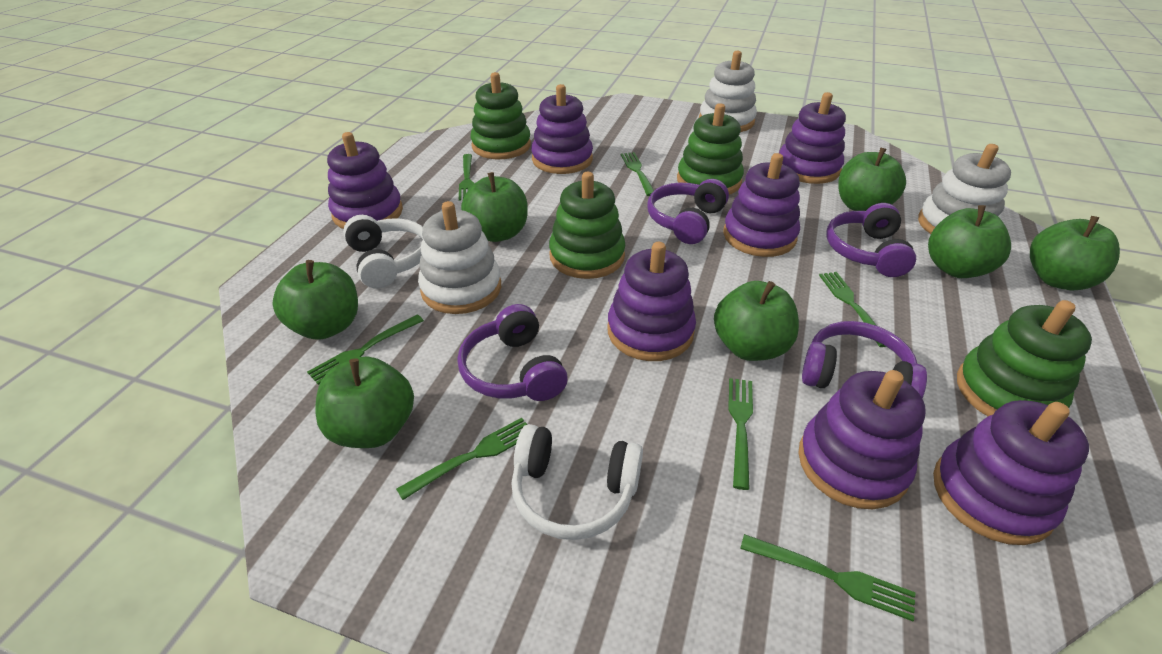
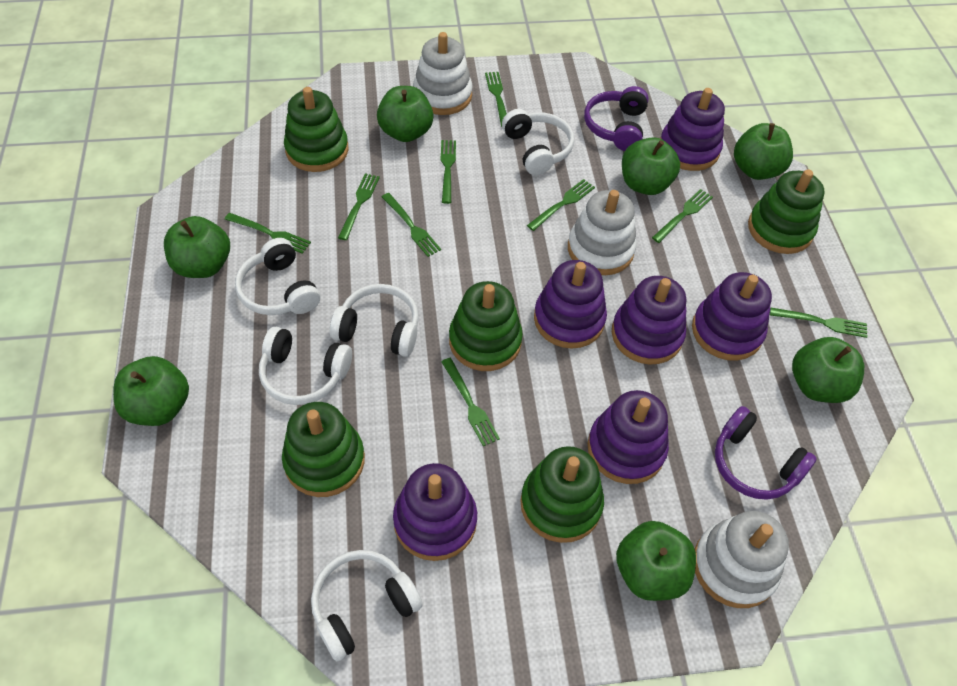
green fork: 7 -> 9
green stacking toy: 4 -> 5
purple headphones: 4 -> 2
purple stacking toy: 7 -> 6
white headphones: 2 -> 5

